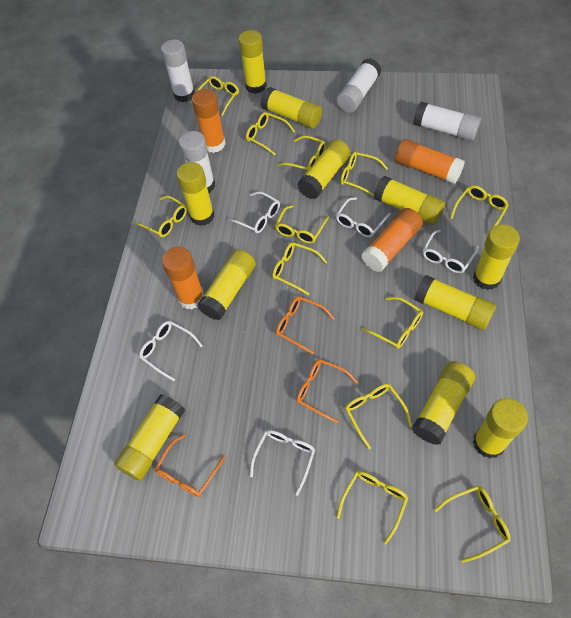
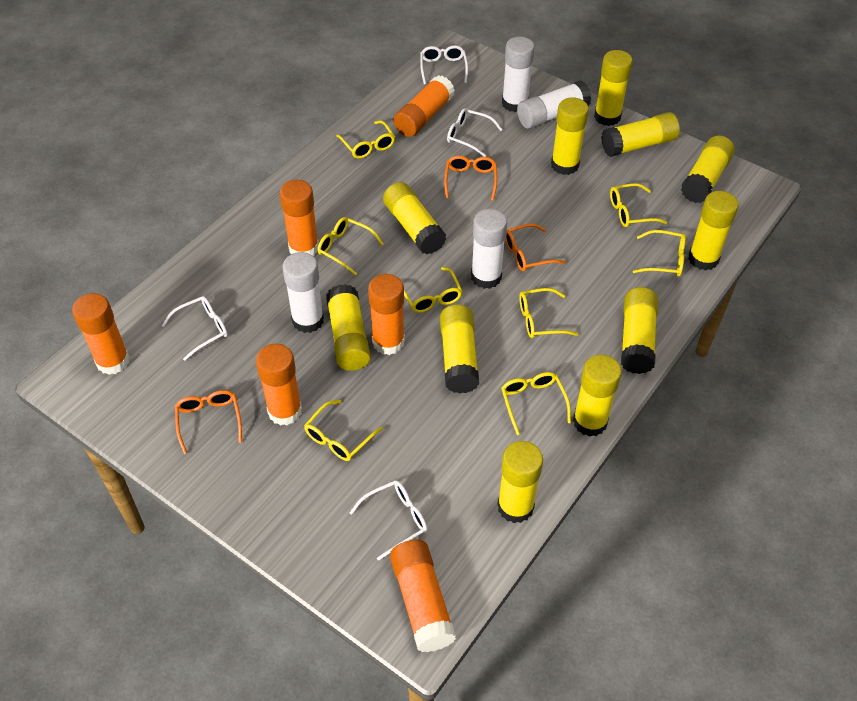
orange glue stick: 4 -> 6
white glasses: 5 -> 4
yellow glasses: 12 -> 8

